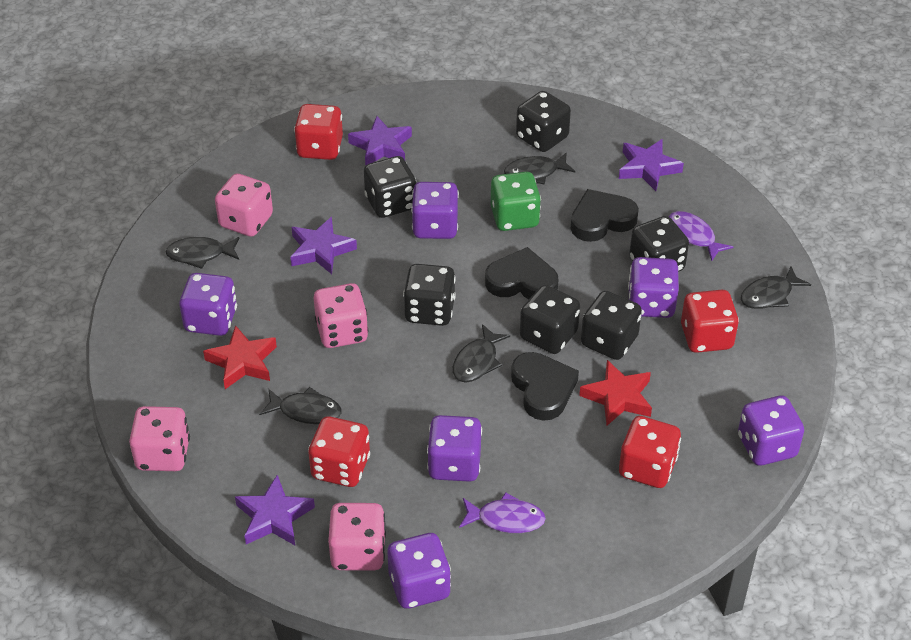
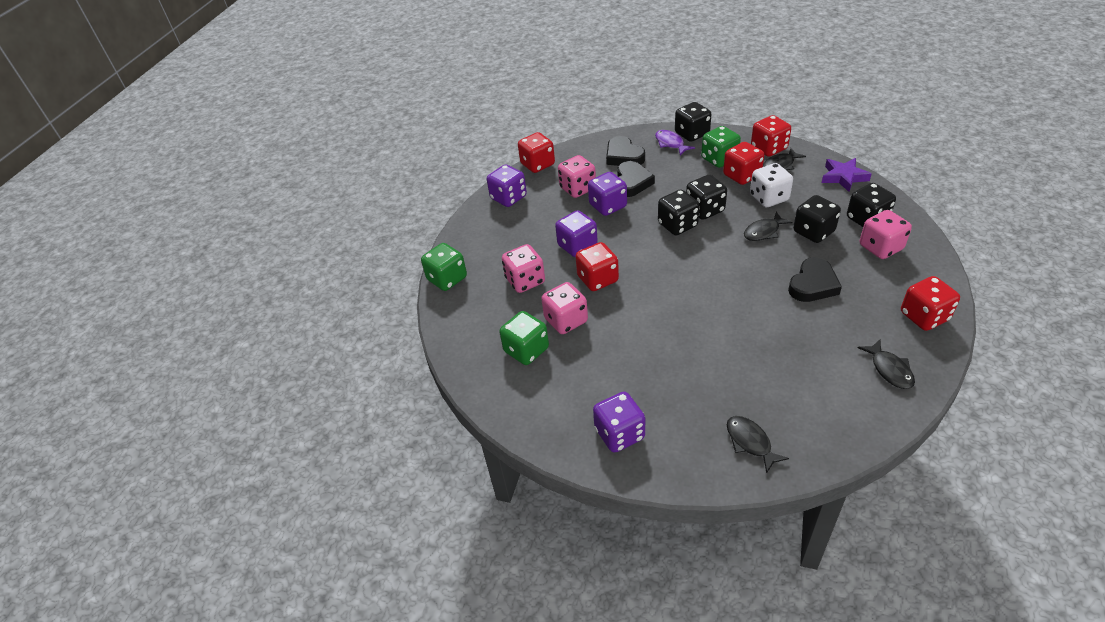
black dice: 6 -> 5
black fish: 5 -> 4
green dice: 1 -> 3
purple dice: 6 -> 4
purple fish: 2 -> 1
purple star: 4 -> 1
red dice: 4 -> 5
red star: 2 -> 0
white dice: 0 -> 1

